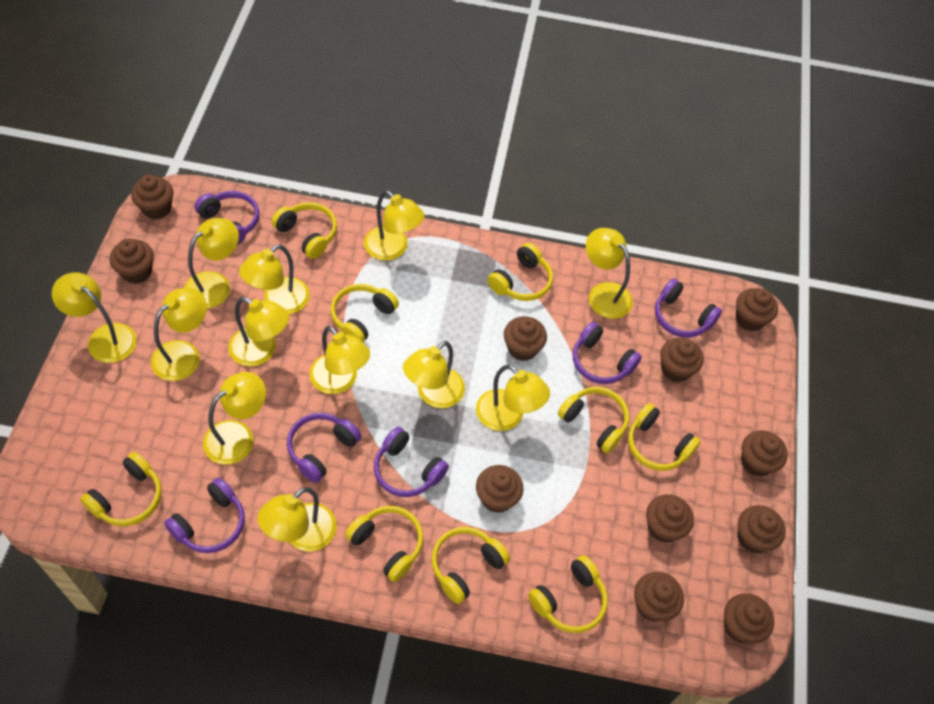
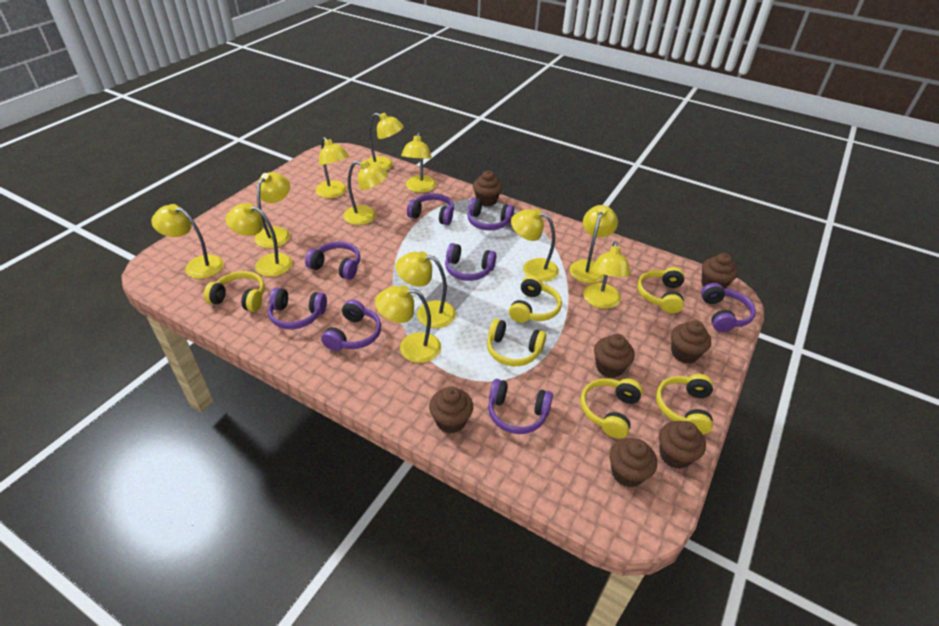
brown cupcake: 11 -> 7
purple headphones: 6 -> 8
yellow headphones: 9 -> 6

